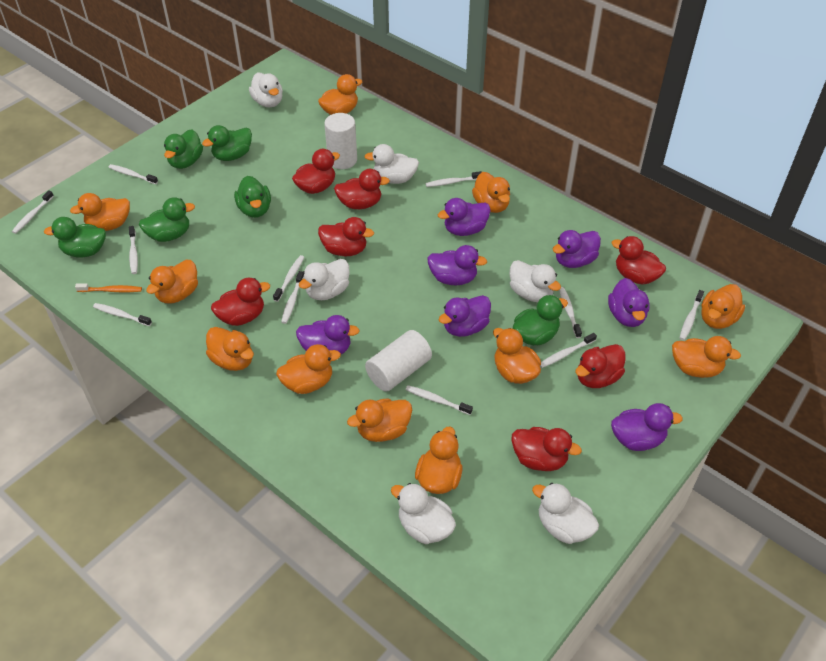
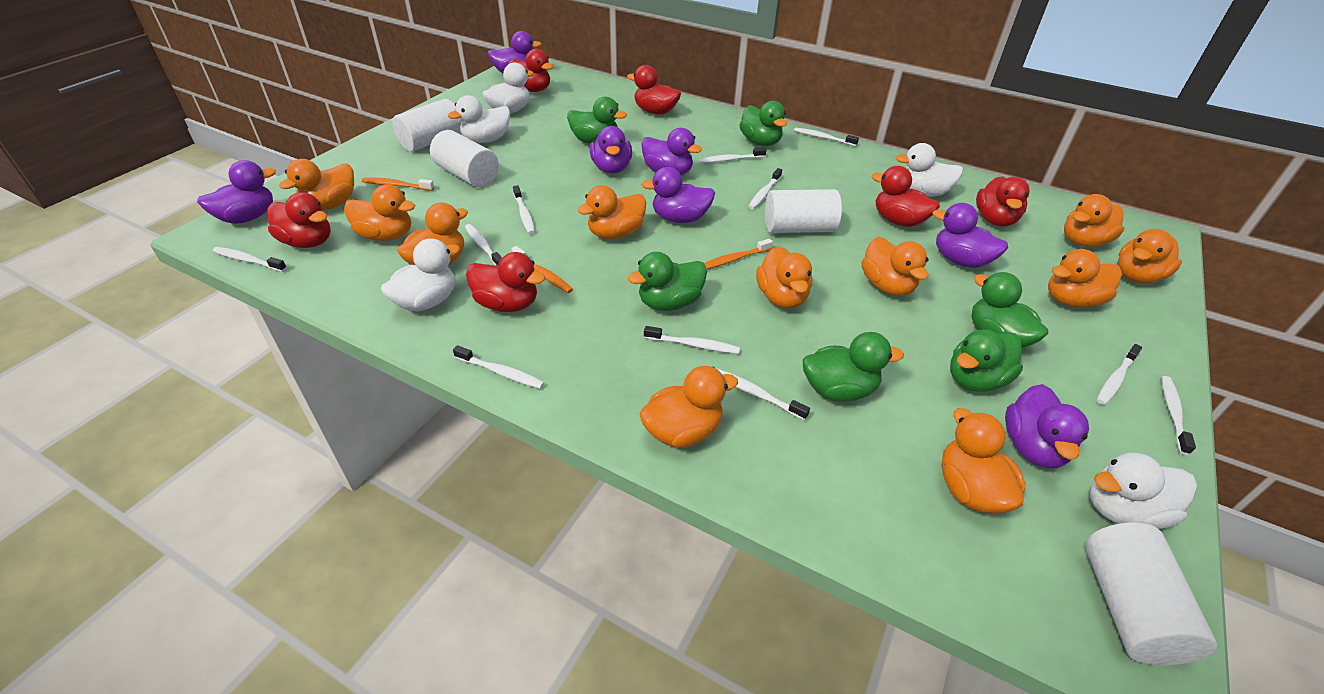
orange toothbrush: 1 -> 3
red duck: 7 -> 6
white cylinder: 2 -> 4
white duck: 6 -> 5

